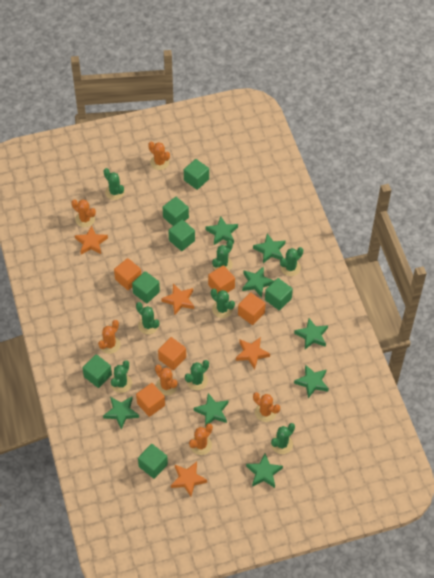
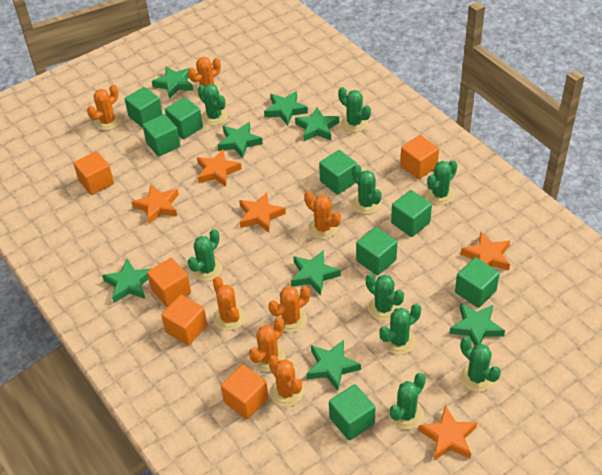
green cactus: 8 -> 9
green cube: 7 -> 8
orange cactus: 6 -> 7
orange star: 4 -> 5

